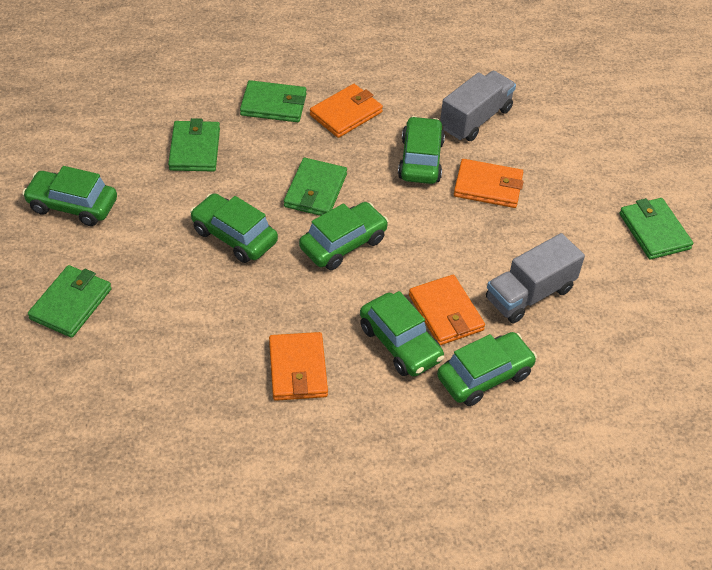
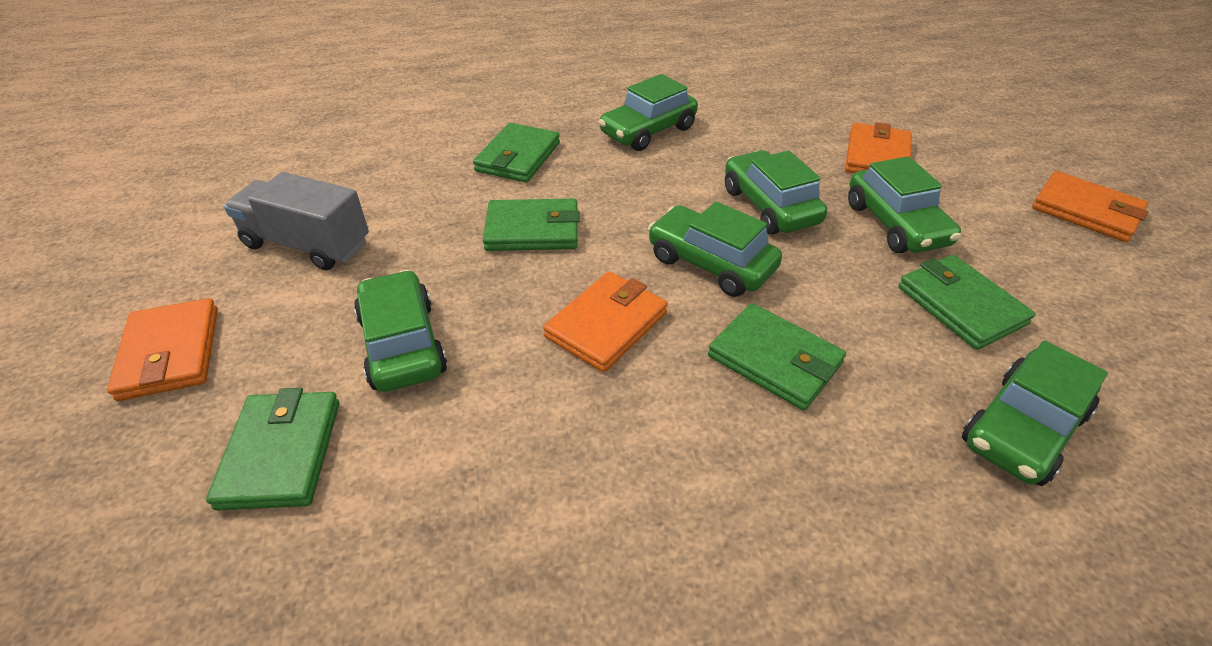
grey truck: 2 -> 1

